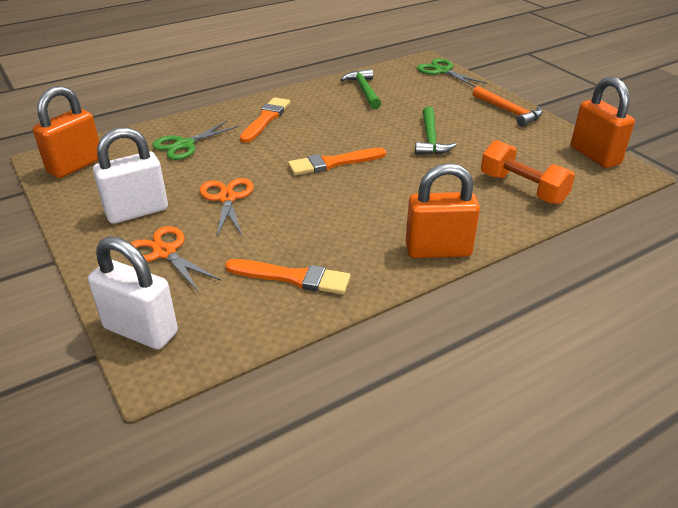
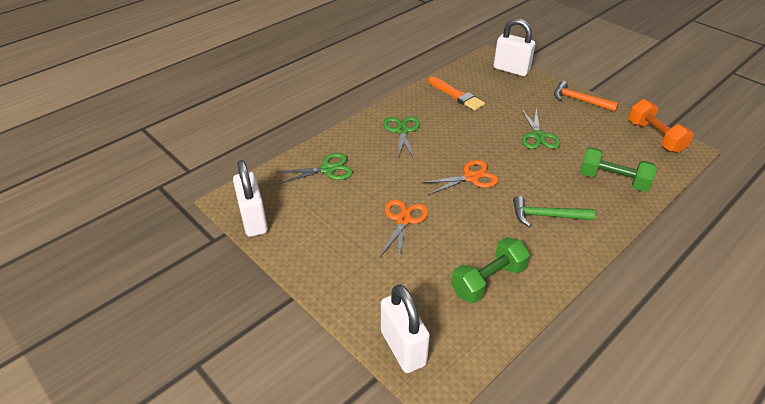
green dumbbell: 0 -> 2
green hammer: 2 -> 1
green scissors: 2 -> 3
orange brush: 3 -> 1
orange padlock: 3 -> 0
white padlock: 2 -> 3

